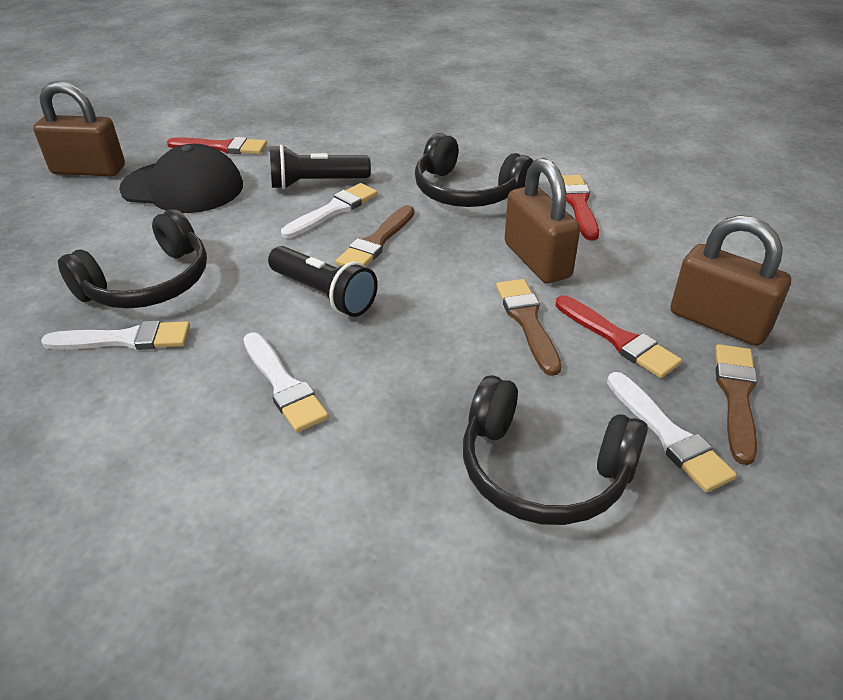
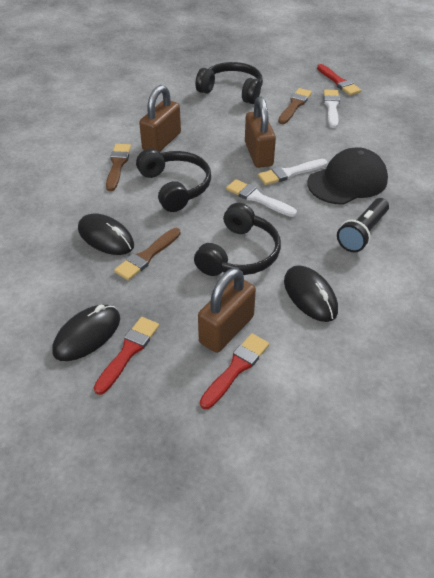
black flashlight: 2 -> 1
black mouse: 0 -> 3
white brush: 4 -> 3

